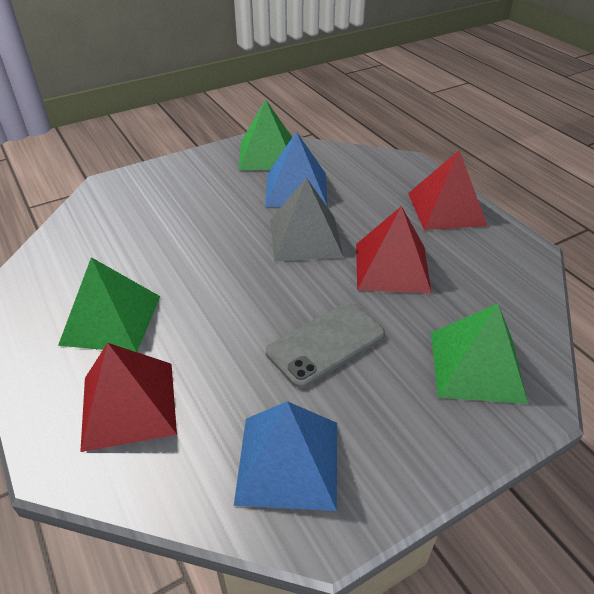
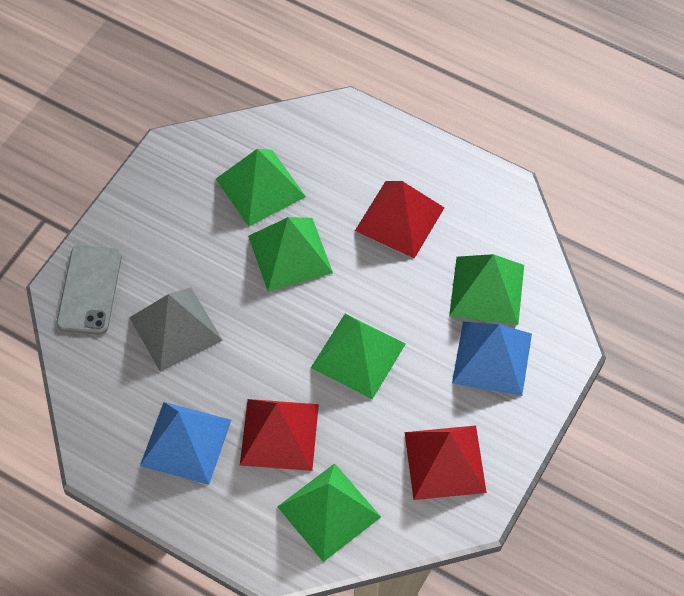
green pyramid: 3 -> 5

